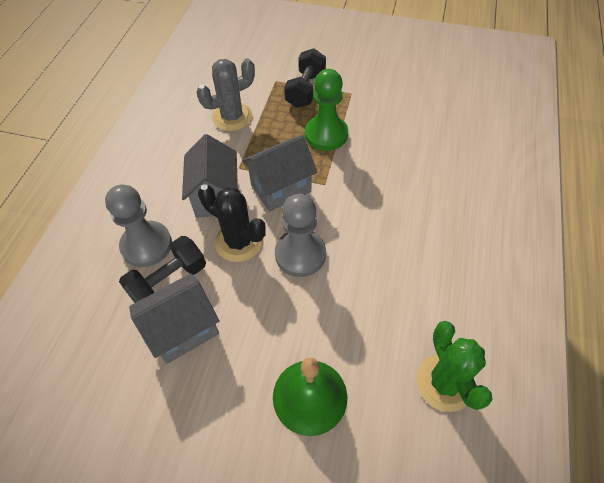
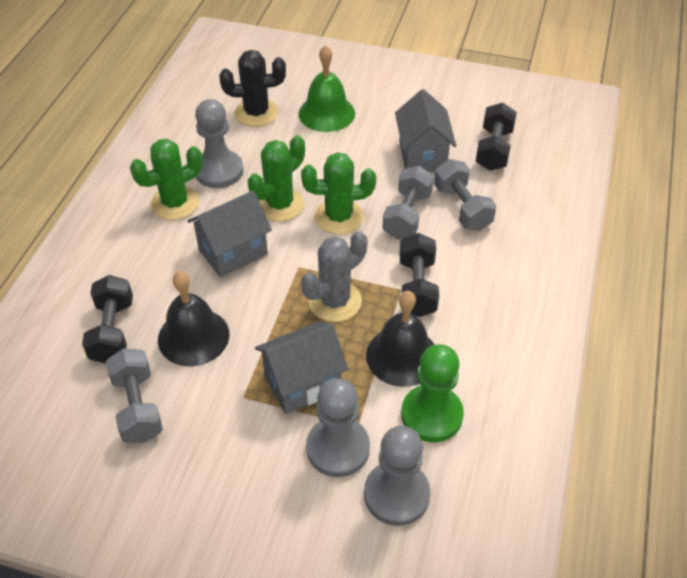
black bell: 0 -> 2
black dumbbell: 2 -> 3
green cactus: 1 -> 3
grey dumbbell: 0 -> 3
grey pawn: 2 -> 3

